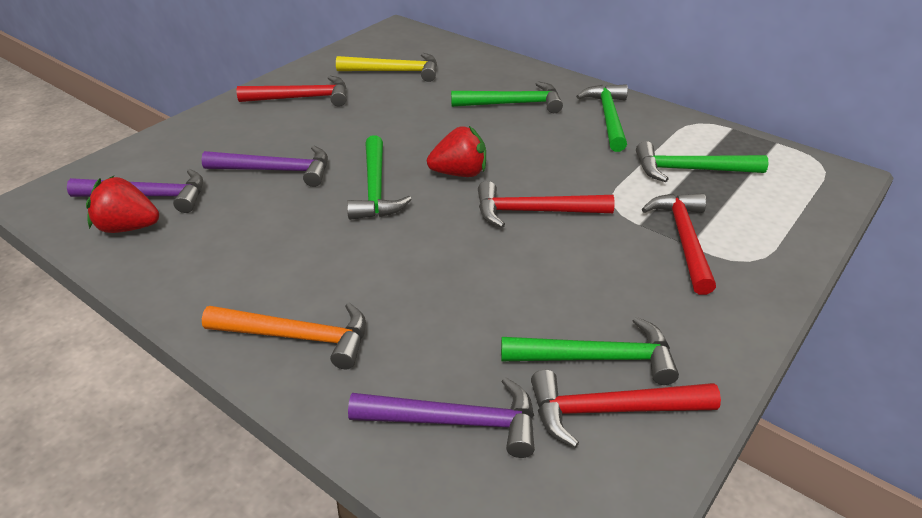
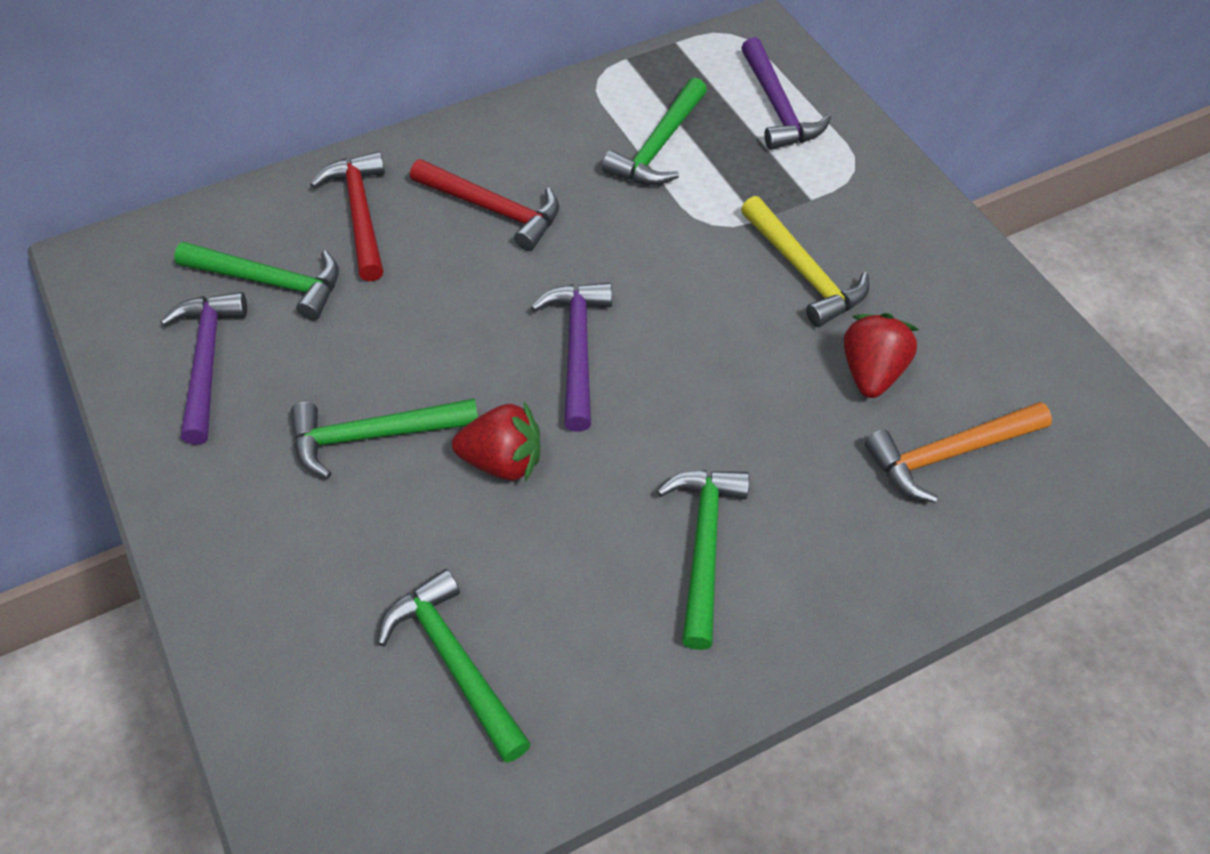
red hammer: 4 -> 2

